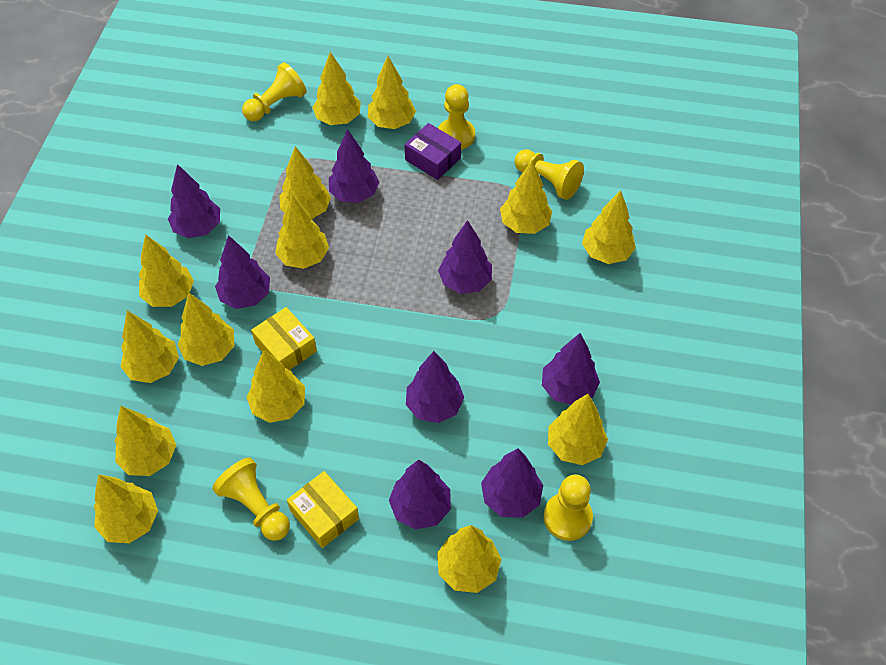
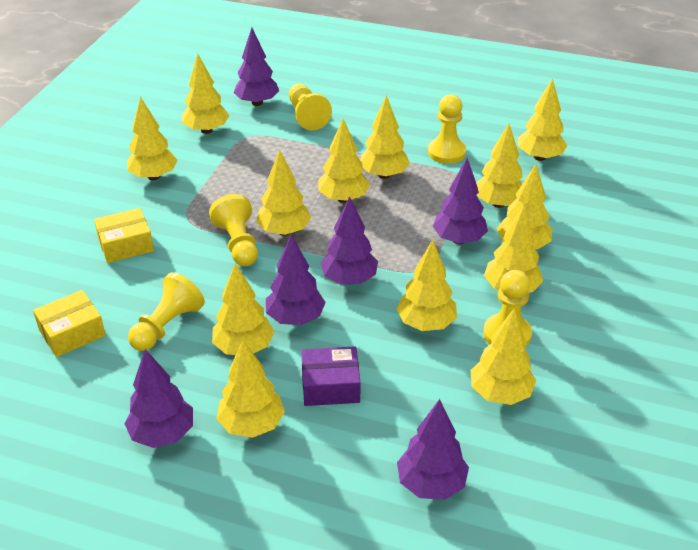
purple tree: 8 -> 6
yellow tree: 14 -> 13

